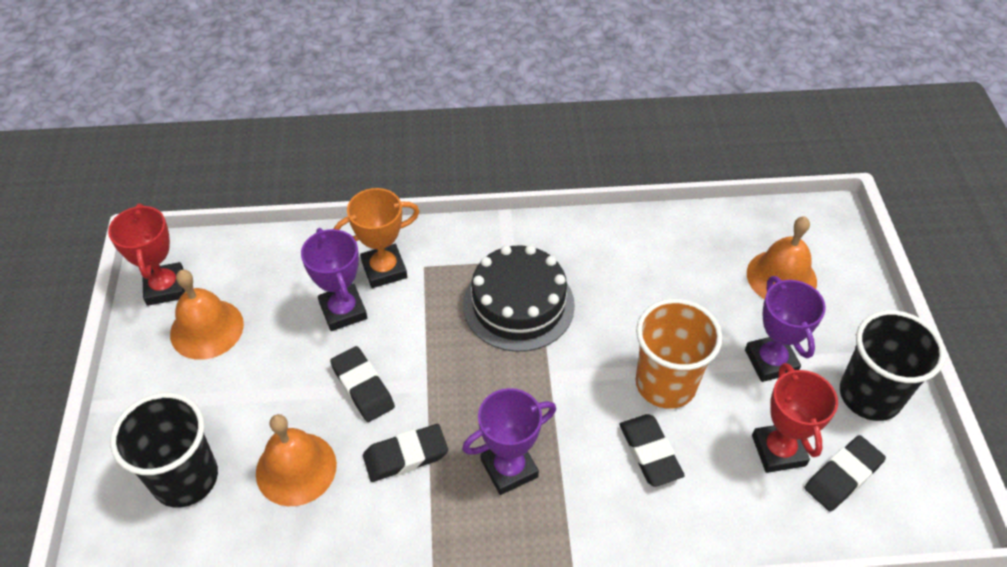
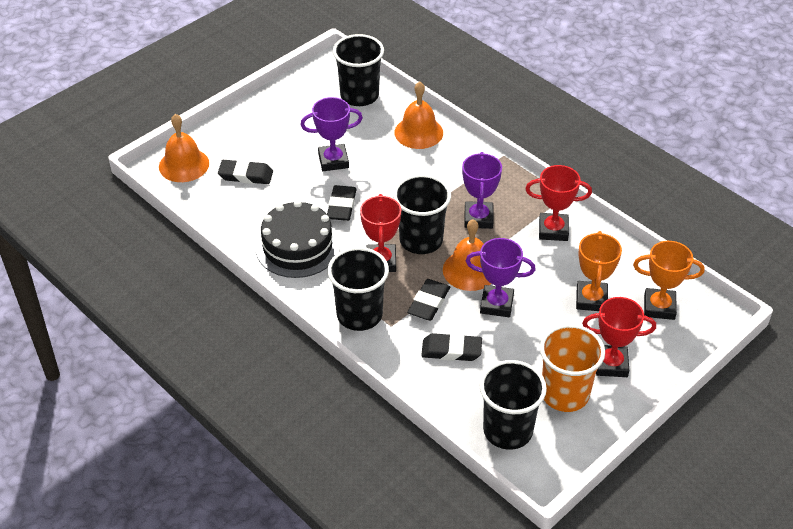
black cup: 2 -> 4
orange trophy: 1 -> 2
red trophy: 2 -> 3

